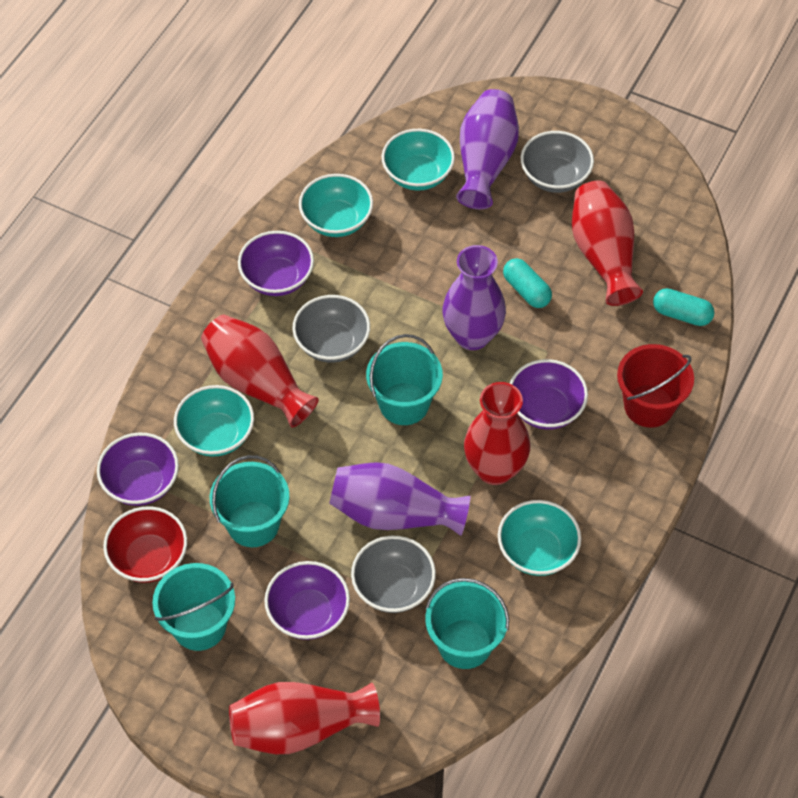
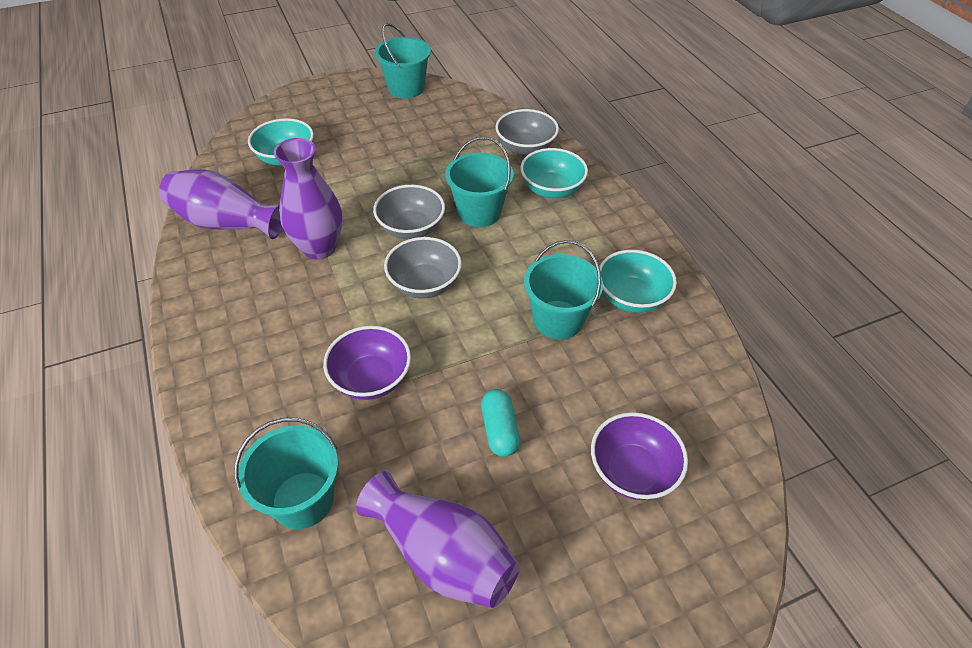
purple bowl: 4 -> 2
red bowl: 1 -> 0
red bucket: 1 -> 0
red vase: 4 -> 0
turquoise bowl: 4 -> 3
turquoise capsule: 2 -> 1

